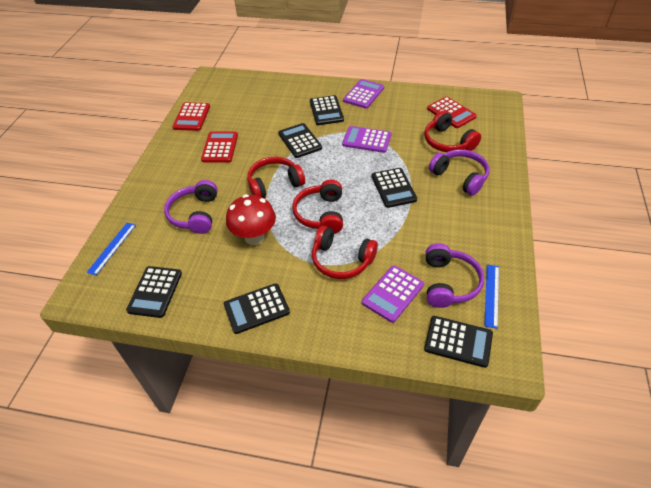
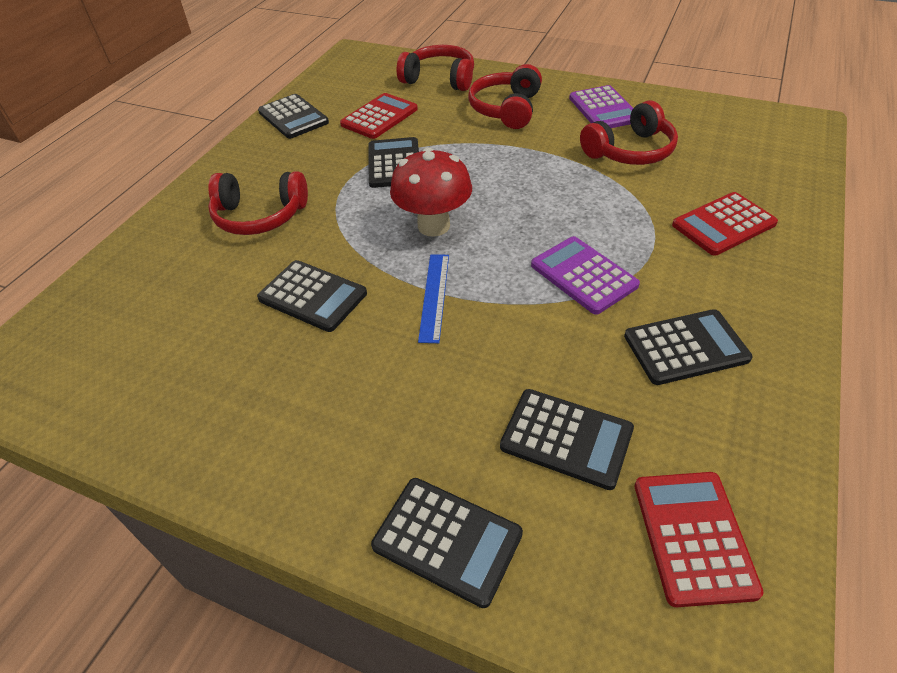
blue ruler: 2 -> 1
purple calculator: 3 -> 2
purple headphones: 3 -> 0

